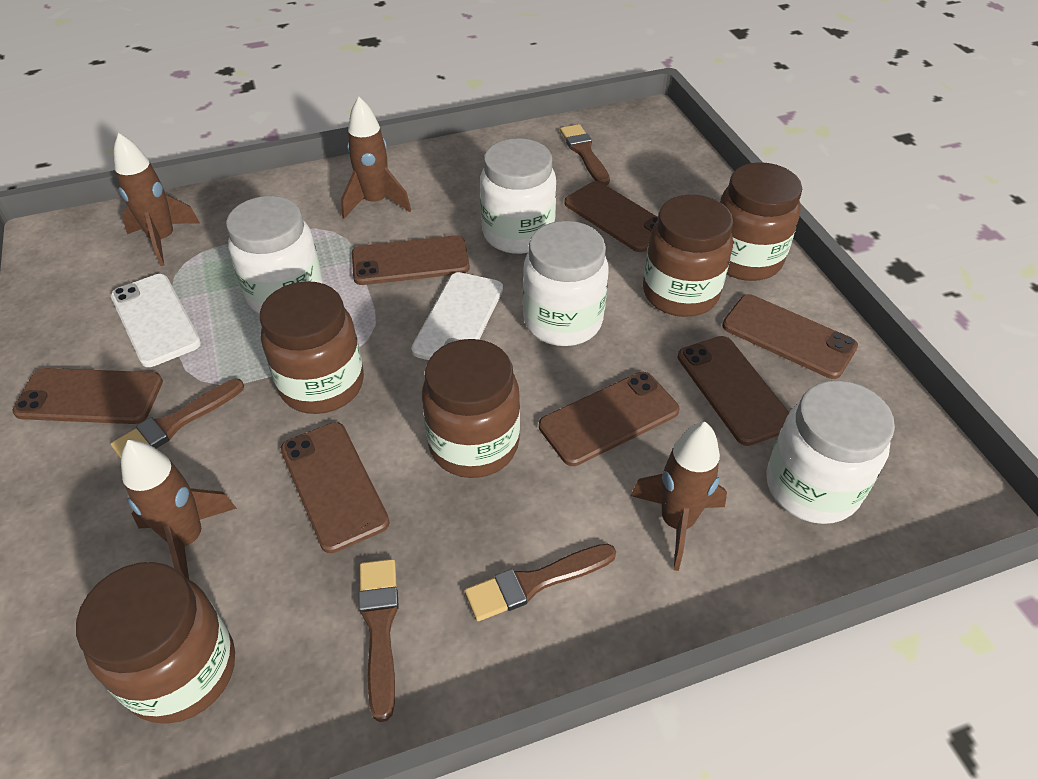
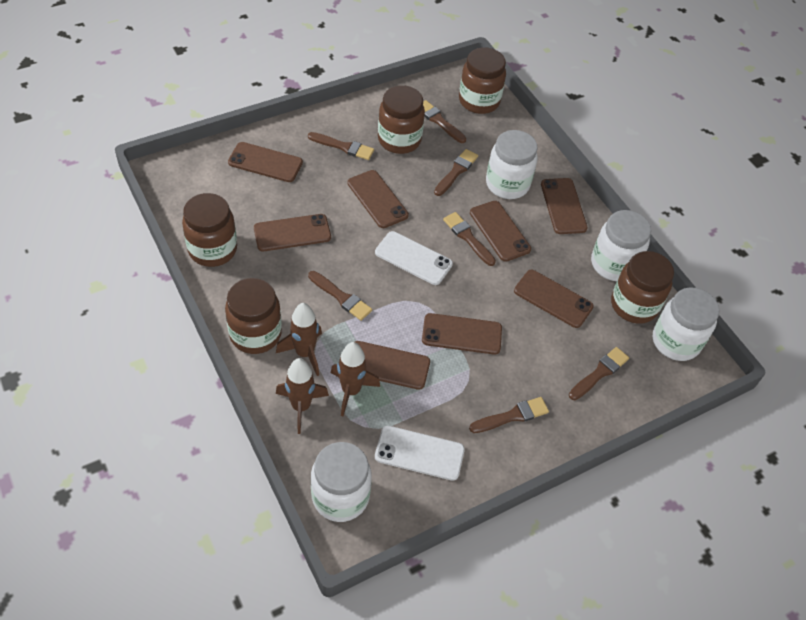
brown brush: 4 -> 7
brown phone: 7 -> 8
brown rocket: 4 -> 3

